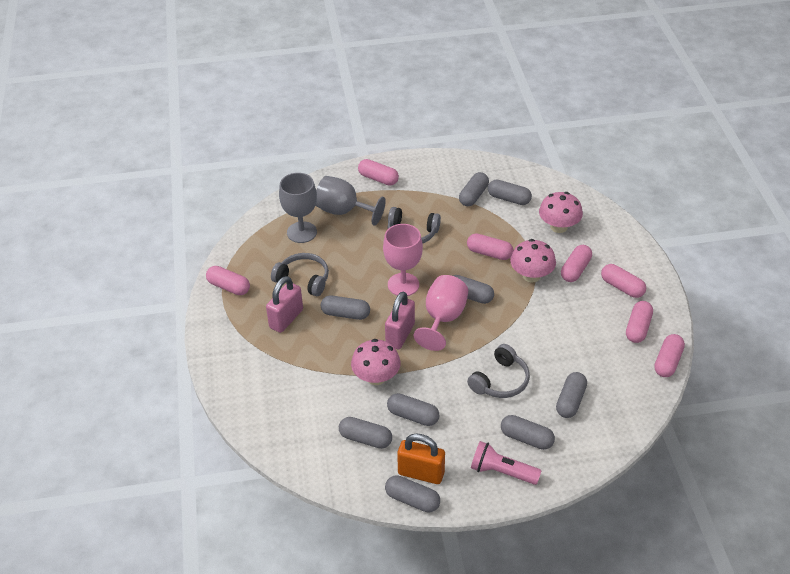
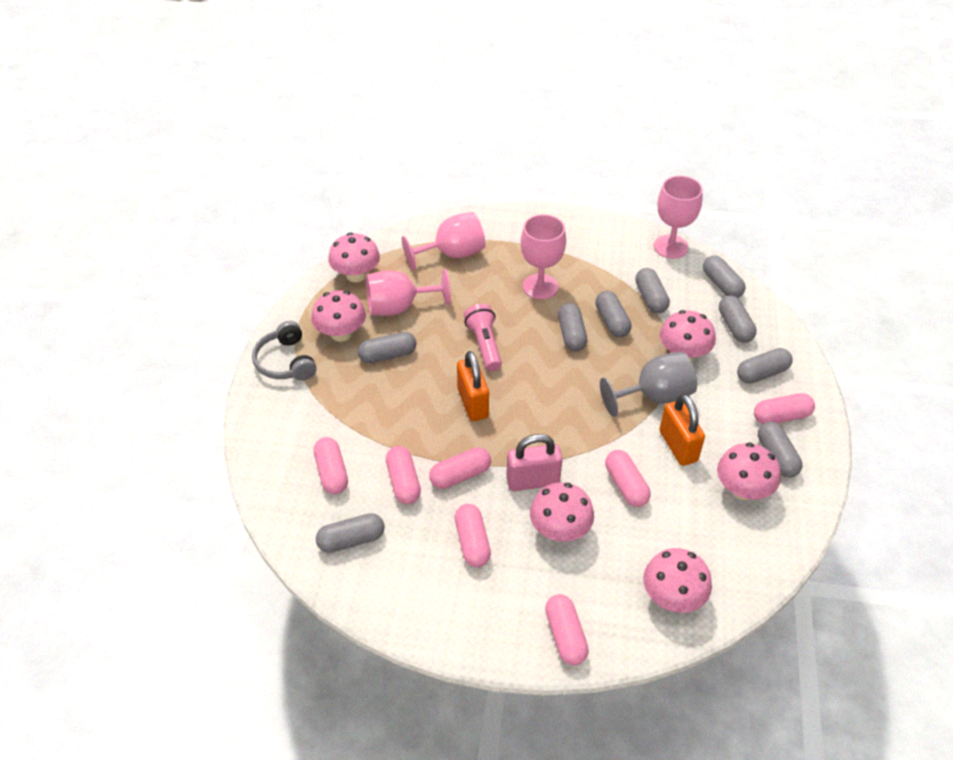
grey goblet: 2 -> 1
grey headphones: 3 -> 1
orange padlock: 1 -> 2
pink goblet: 2 -> 4
pink mushroom: 3 -> 6
pink padlock: 2 -> 1

